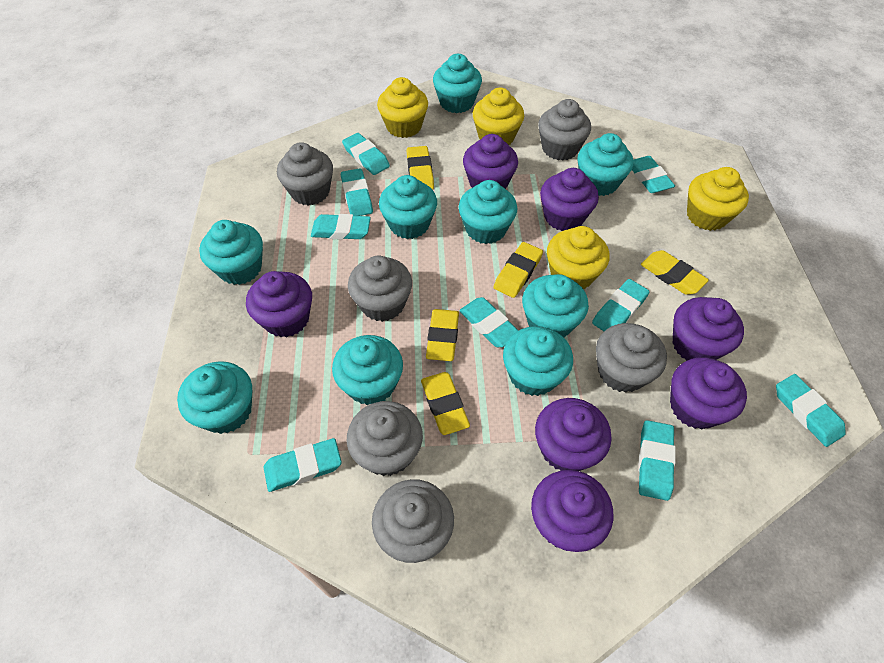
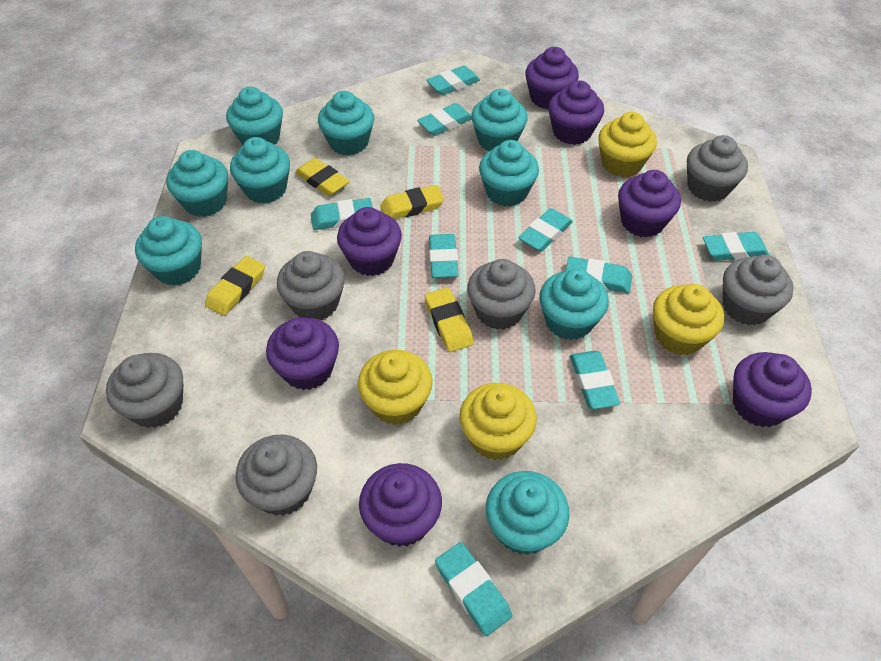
yellow eraser: 5 -> 4

